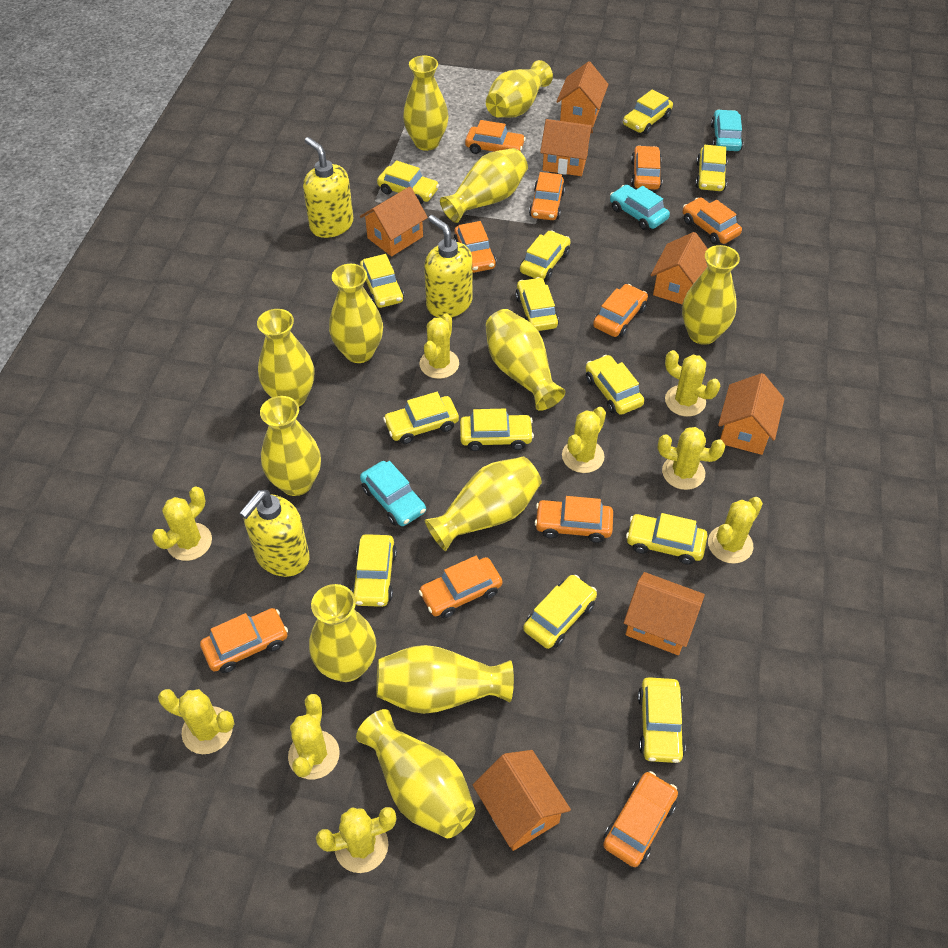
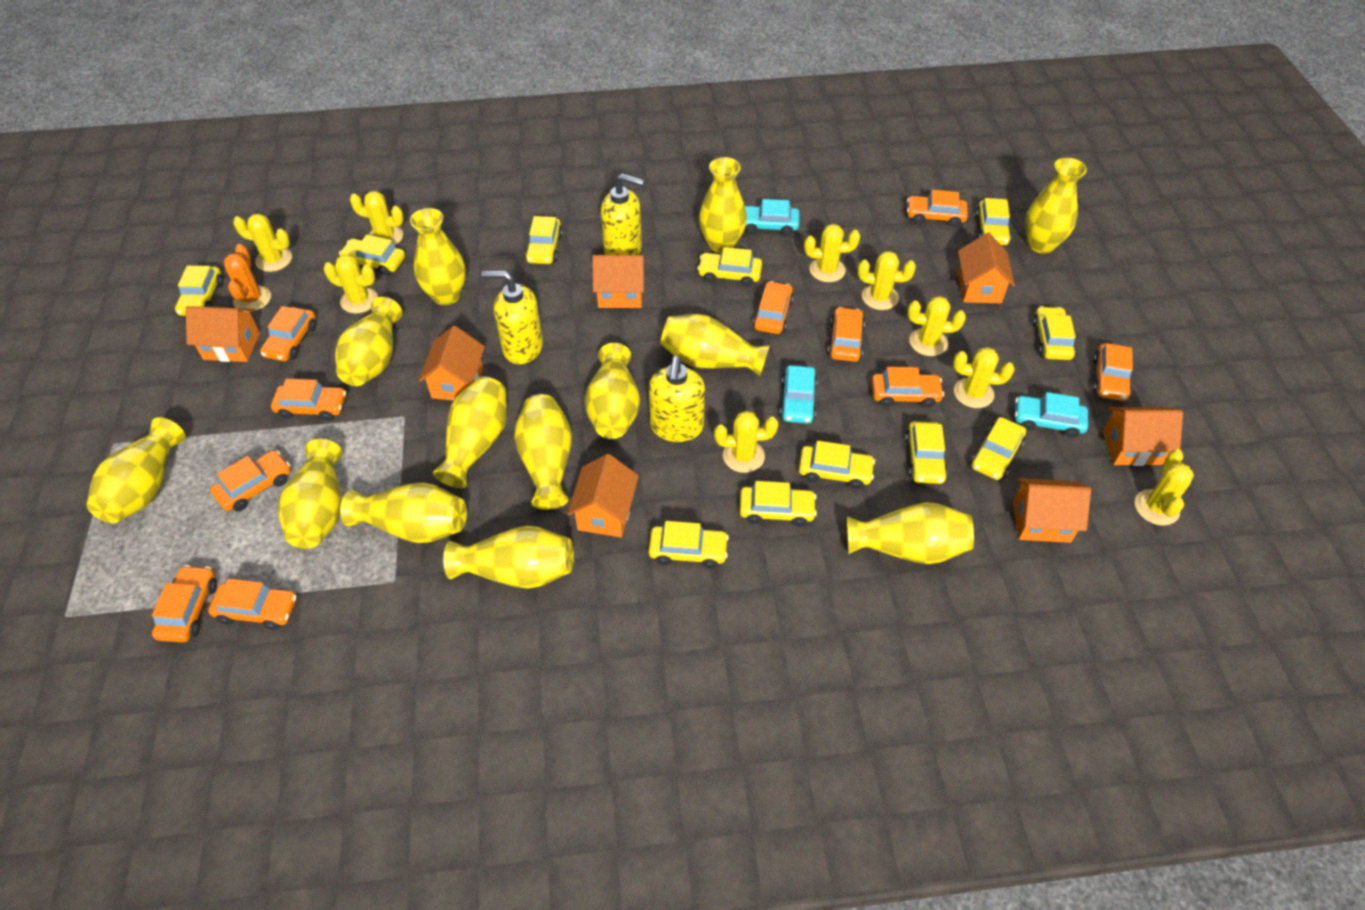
orange cactus: 0 -> 1
yellow car: 13 -> 11
yellow vase: 12 -> 13

